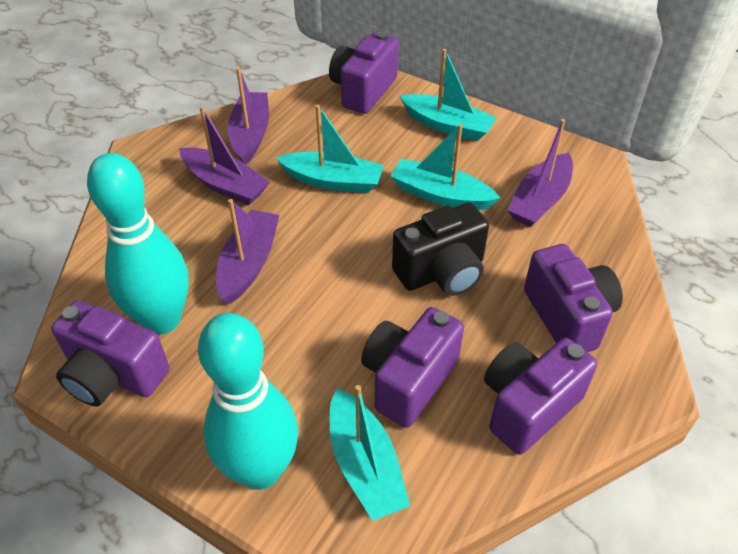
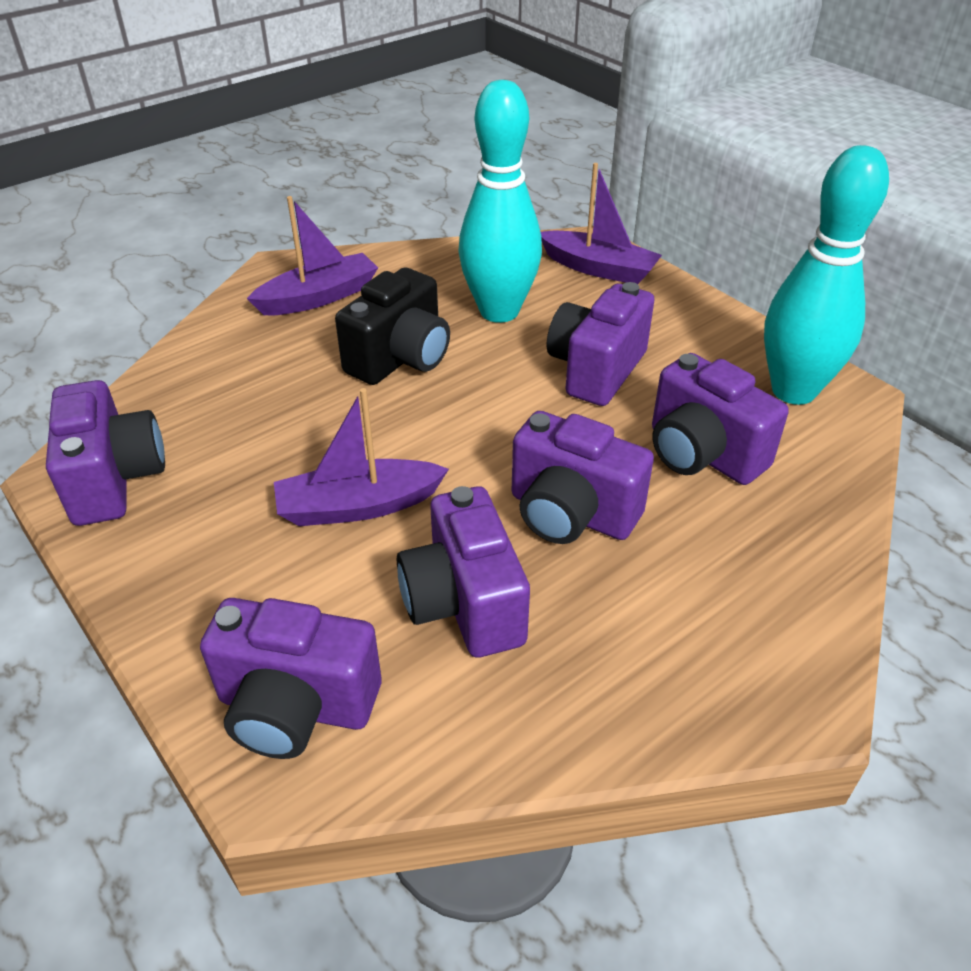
purple boat: 4 -> 3
purple camera: 5 -> 6
turquoise boat: 4 -> 0

